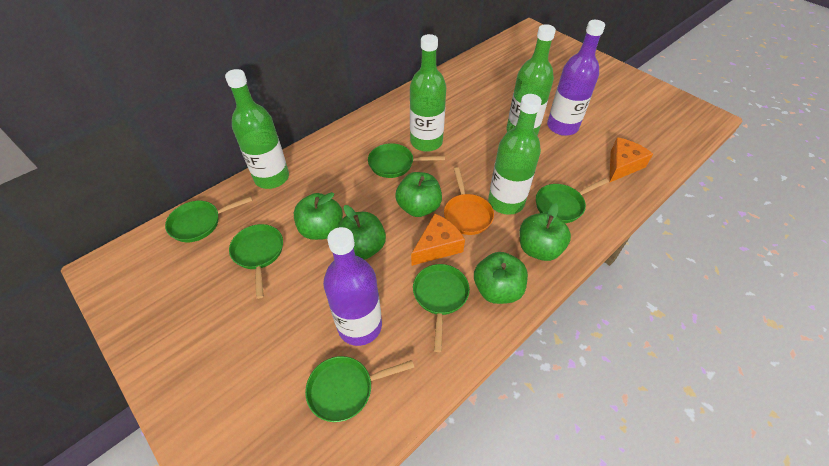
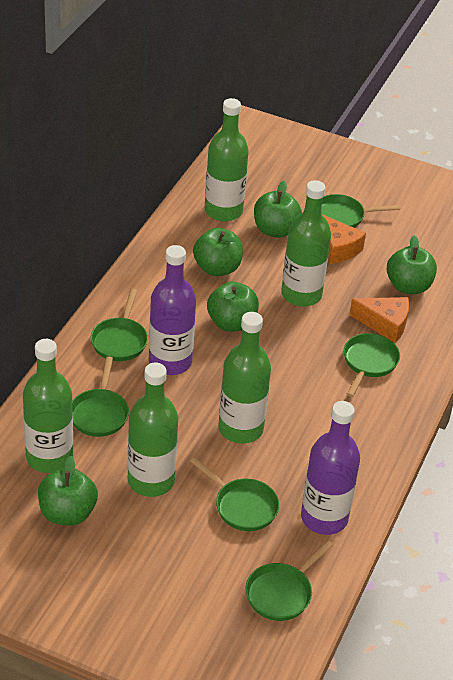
green bottle: 4 -> 5
orange pan: 1 -> 0

